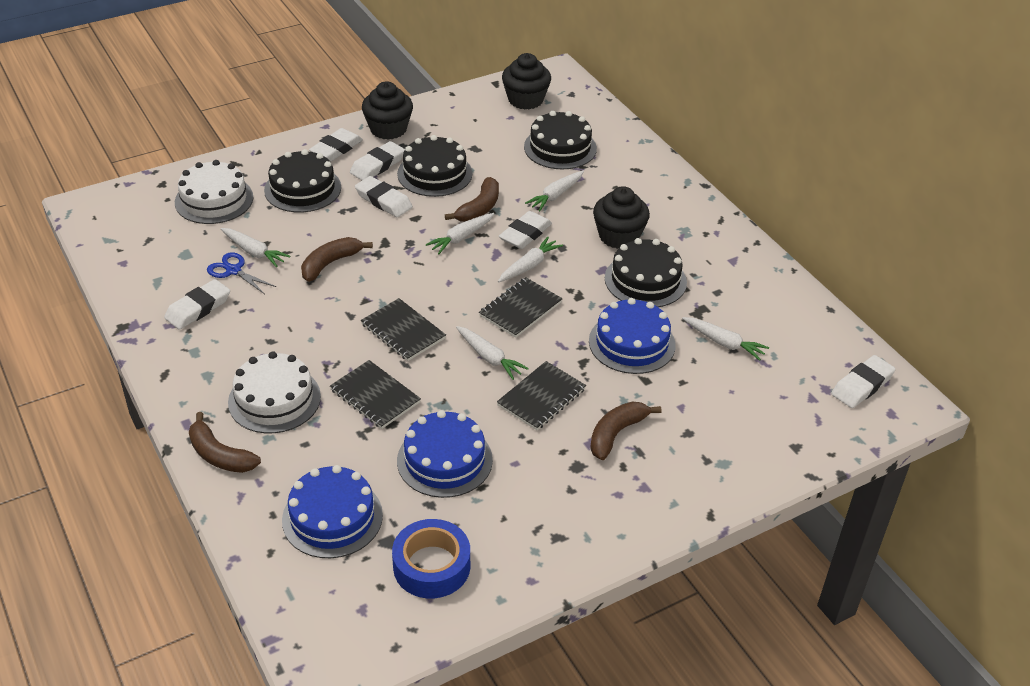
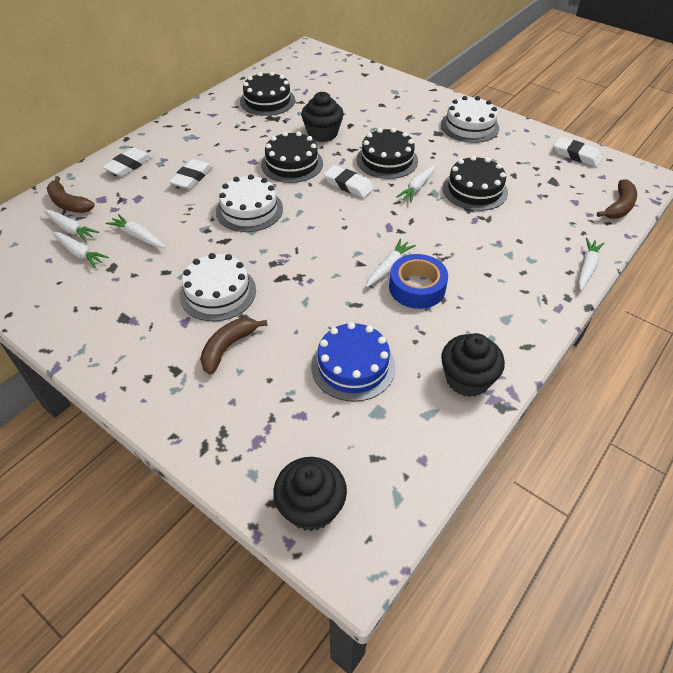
black notebook: 4 -> 0
blue cake: 3 -> 1
blue scissors: 1 -> 0
brown banana: 4 -> 3
white cake: 2 -> 3
white eraser: 6 -> 4

